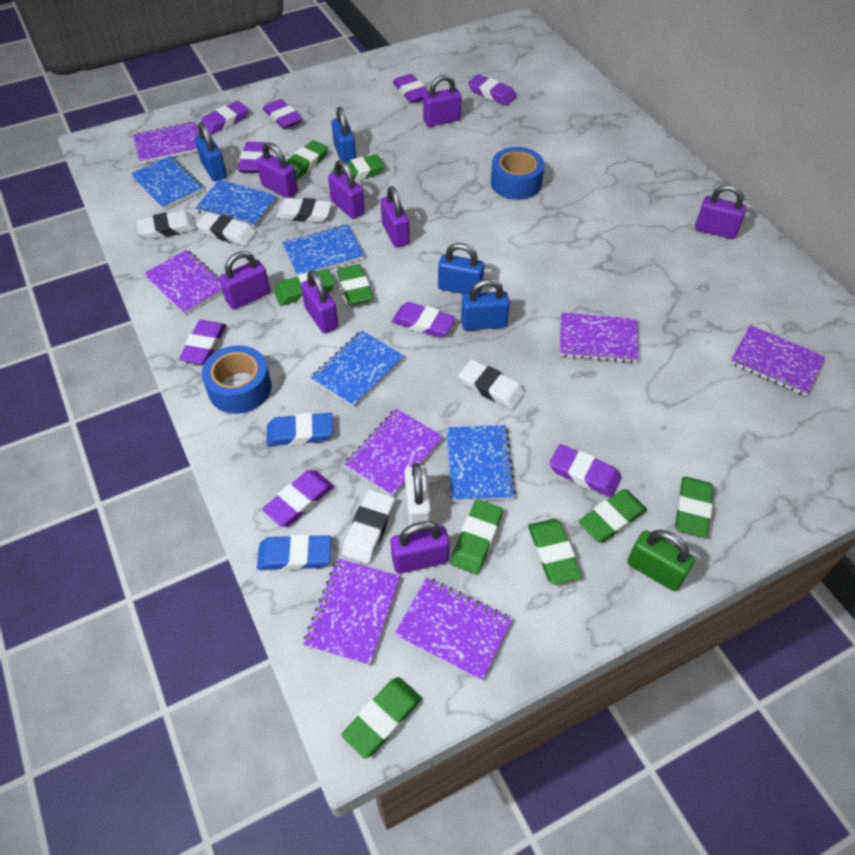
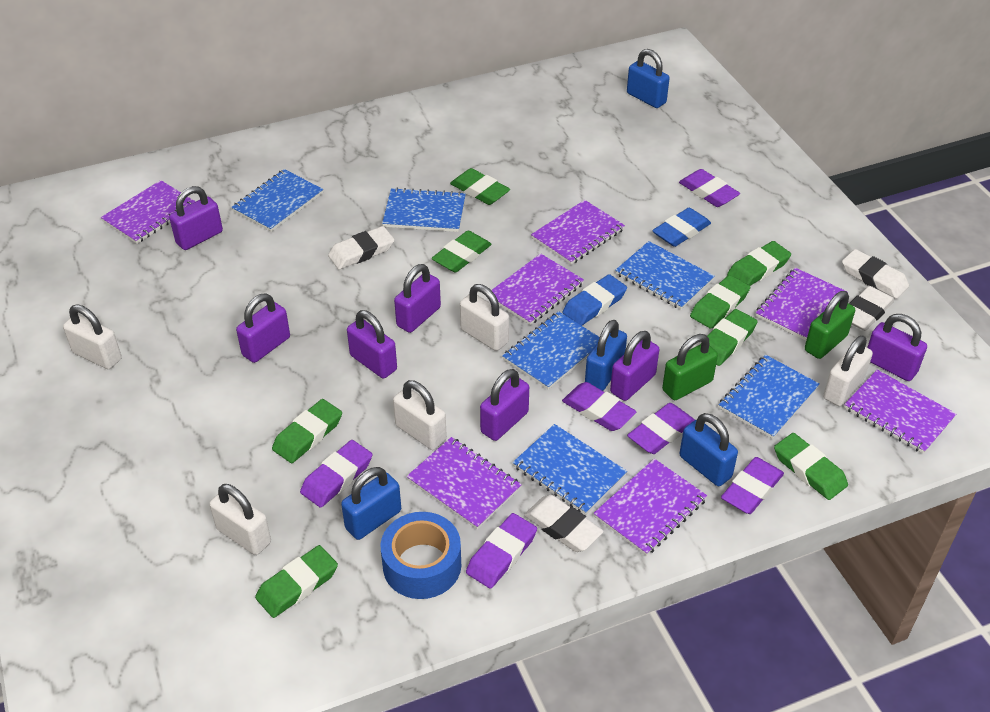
blue notebook: 5 -> 6
blue tape: 2 -> 1
green eraser: 9 -> 8
green padlock: 1 -> 2
purple eraser: 9 -> 6
purple padlock: 8 -> 7
white eraser: 5 -> 4
white padlock: 1 -> 5

